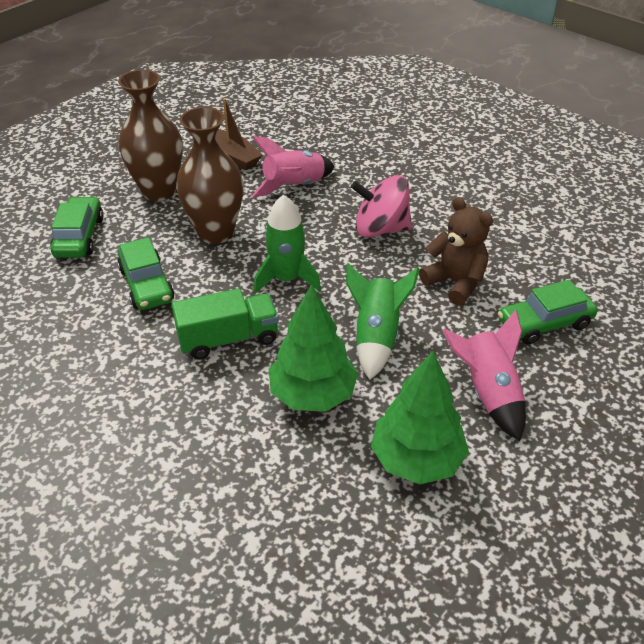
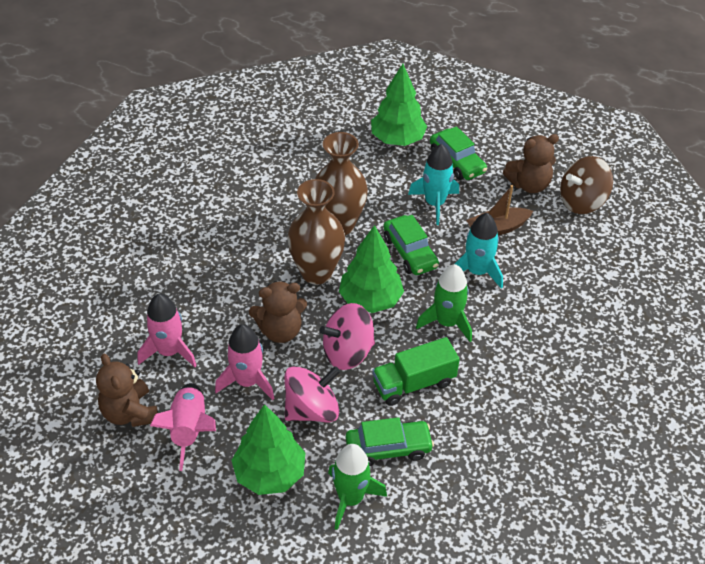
brown spinning top: 0 -> 1
brown teddy bear: 1 -> 3
green tree: 2 -> 3
pink rocket: 2 -> 3
pink spinning top: 1 -> 2
turquoise rocket: 0 -> 2

